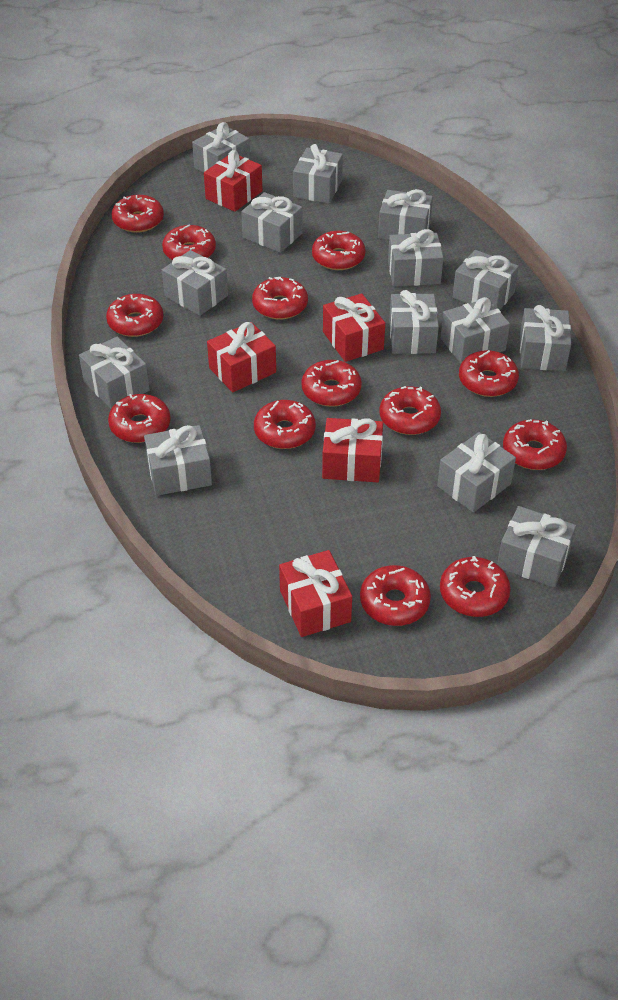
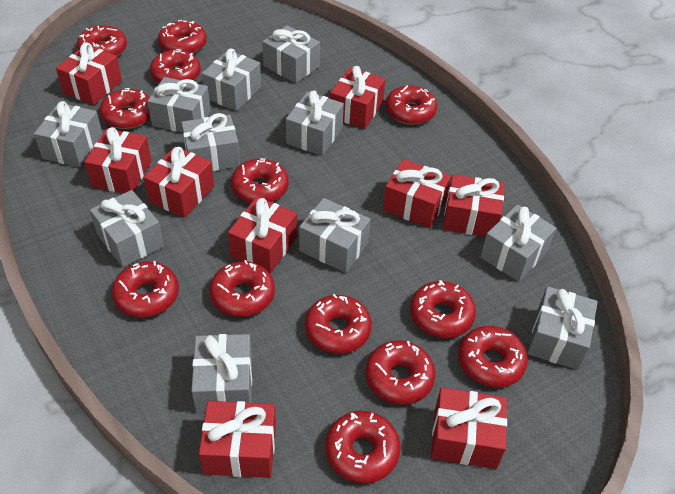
grey gift: 14 -> 11
red gift: 5 -> 9

